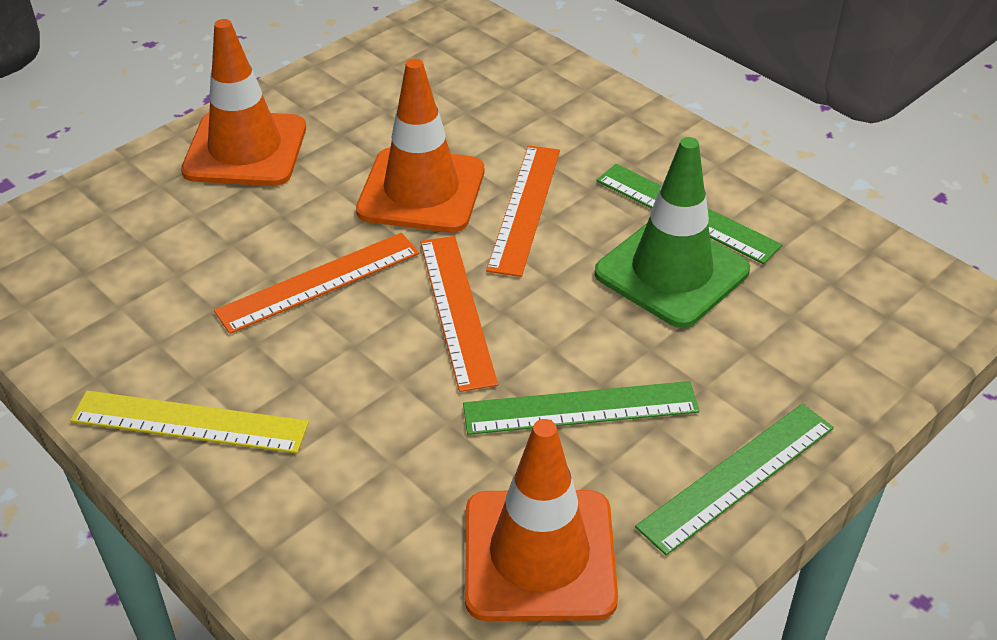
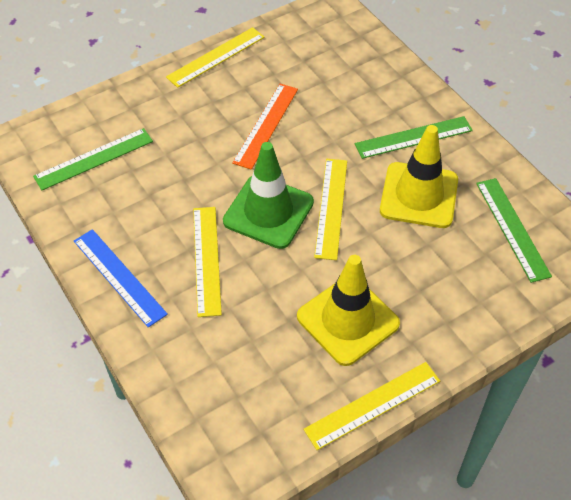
blue ruler: 0 -> 1
orange ruler: 3 -> 1
orange traffic cone: 3 -> 0
yellow ruler: 1 -> 4
yellow traffic cone: 0 -> 2

